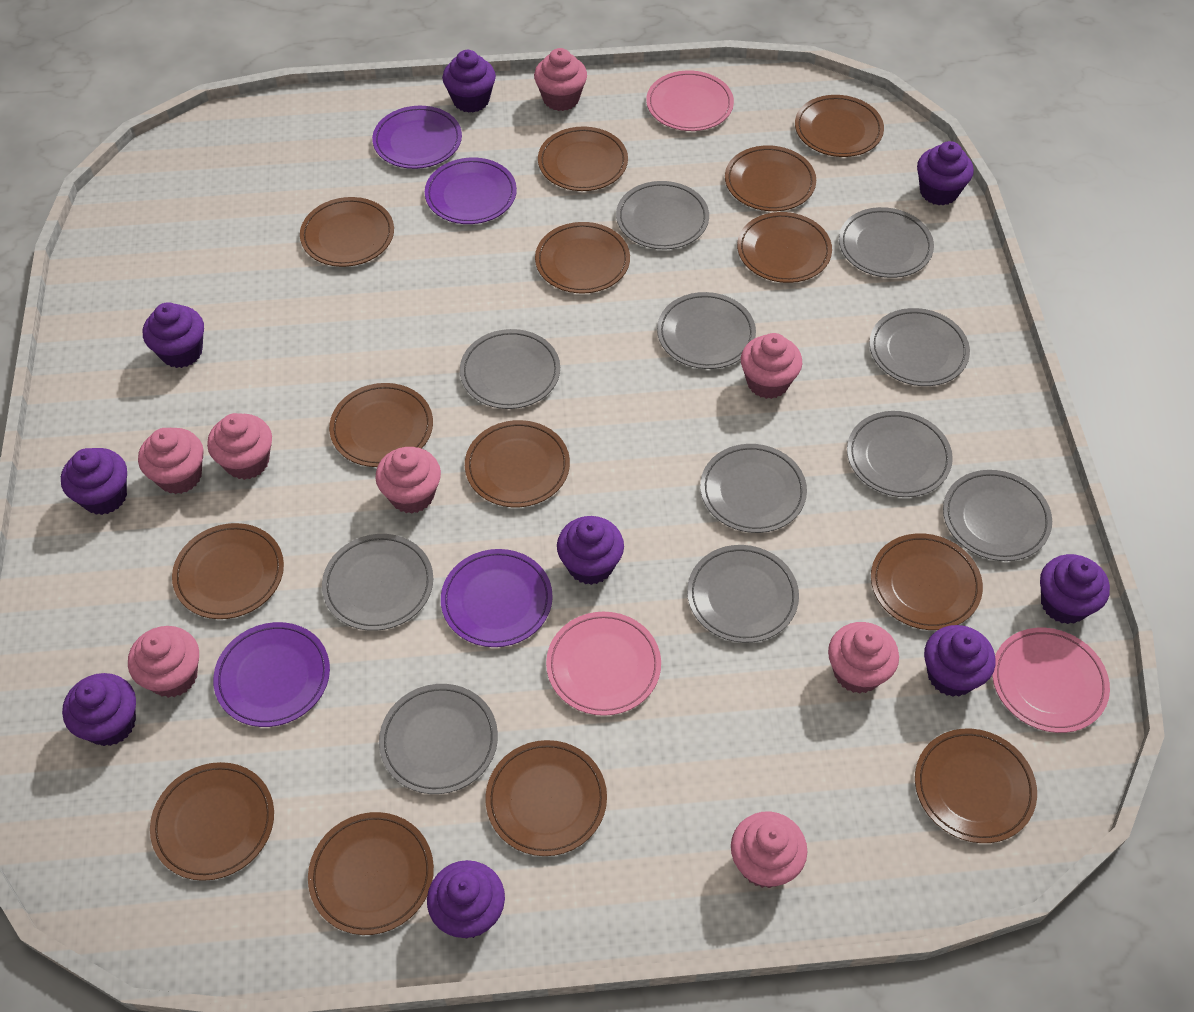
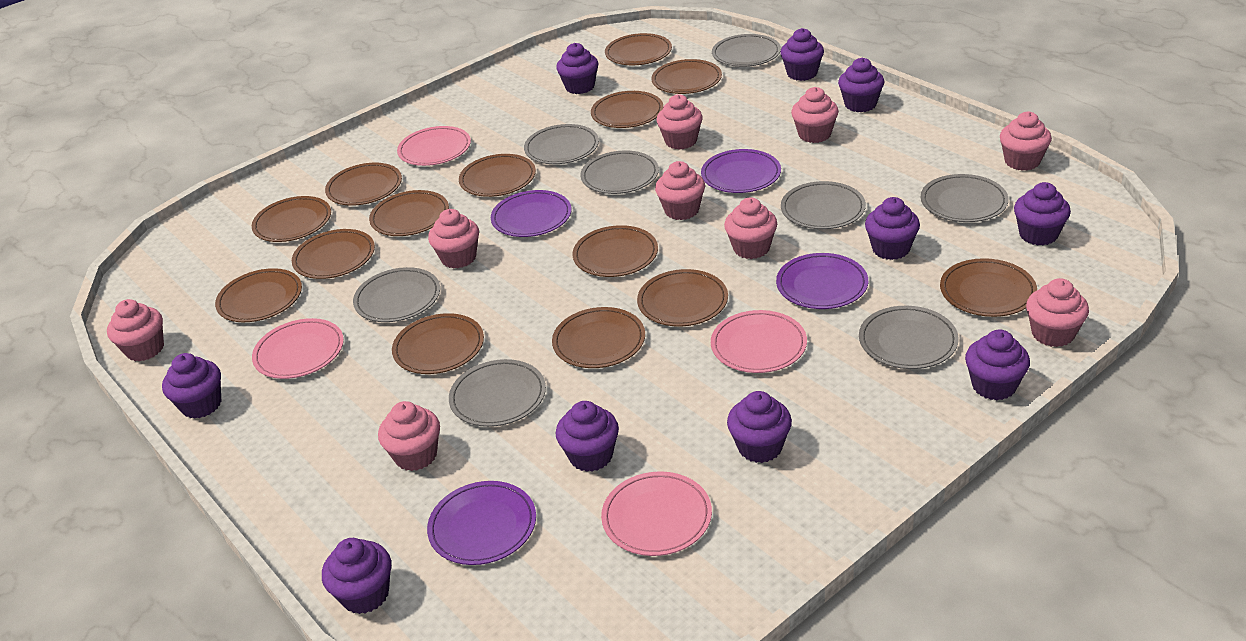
grey plate: 11 -> 8
pink cupcake: 8 -> 9
pink plate: 3 -> 4
purple cupcake: 9 -> 10

